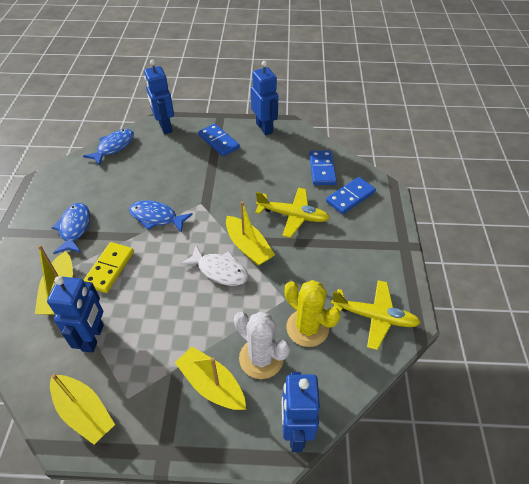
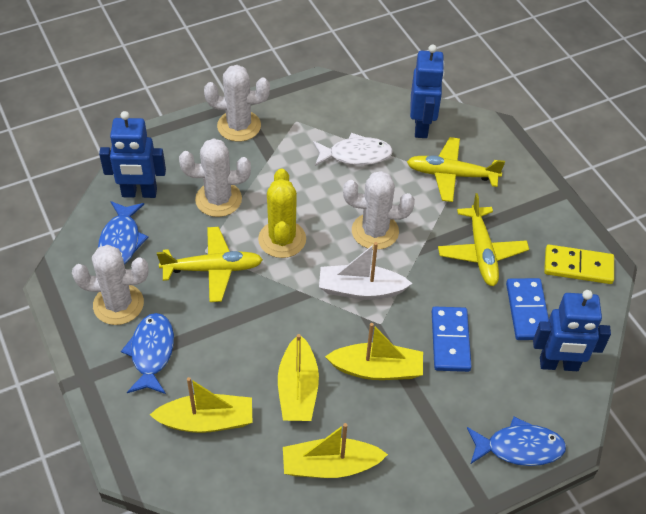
blue domino: 3 -> 2
blue robot: 4 -> 3
white boat: 0 -> 1
white cactus: 1 -> 4
yellow plane: 2 -> 3

